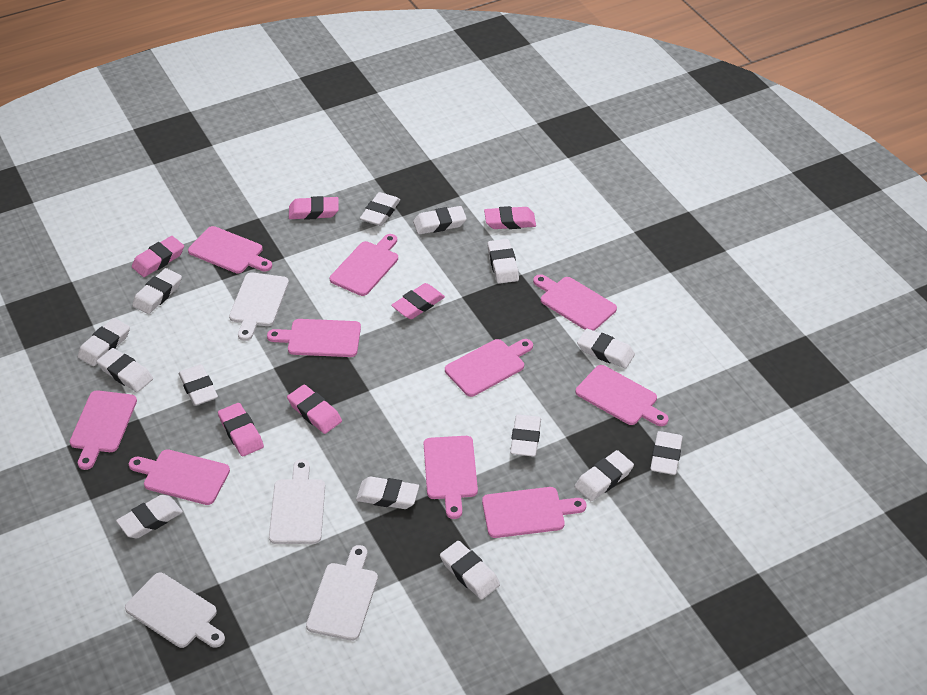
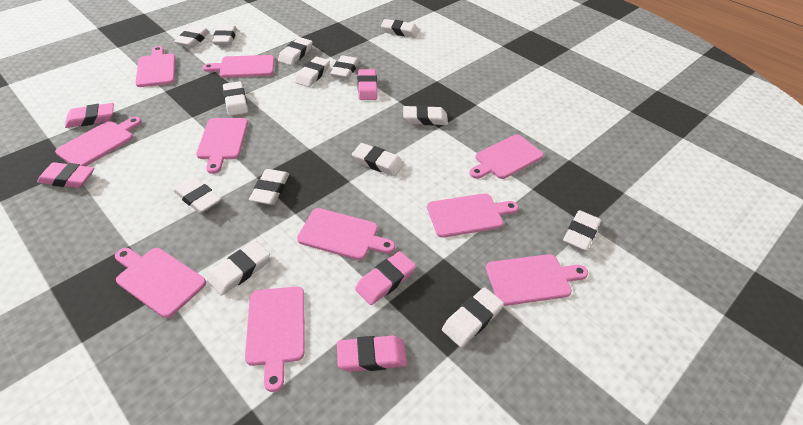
pink eraser: 6 -> 5
white cutting board: 4 -> 0

